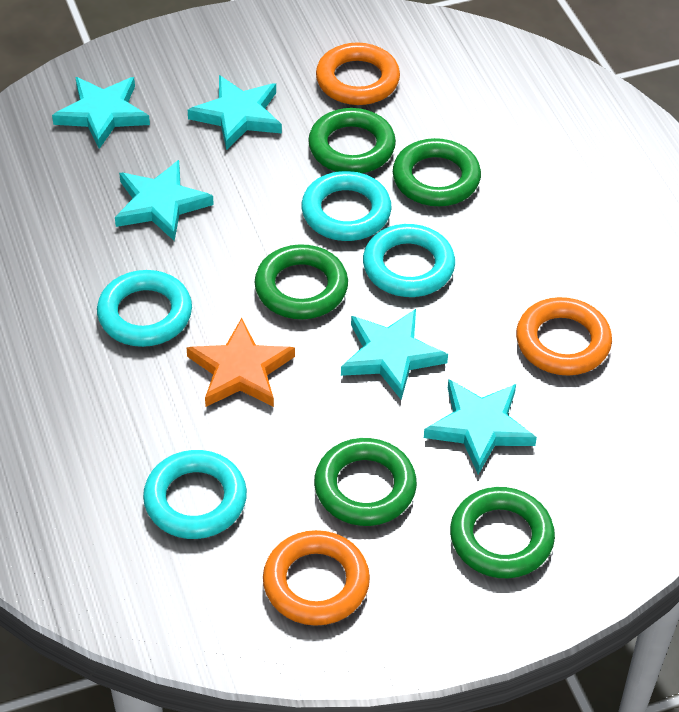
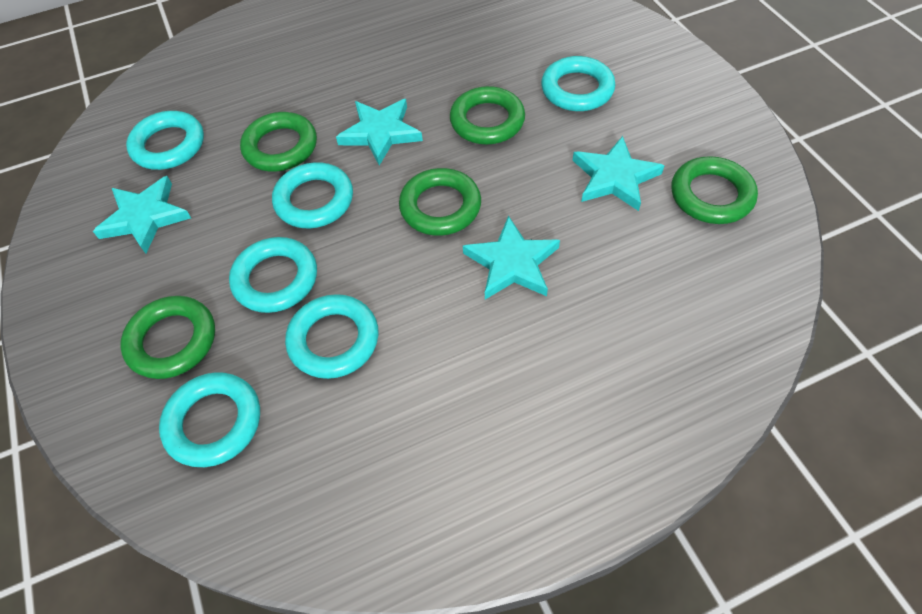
orange ring: 3 -> 0
orange star: 1 -> 0
turquoise ring: 4 -> 6
turquoise star: 5 -> 4

